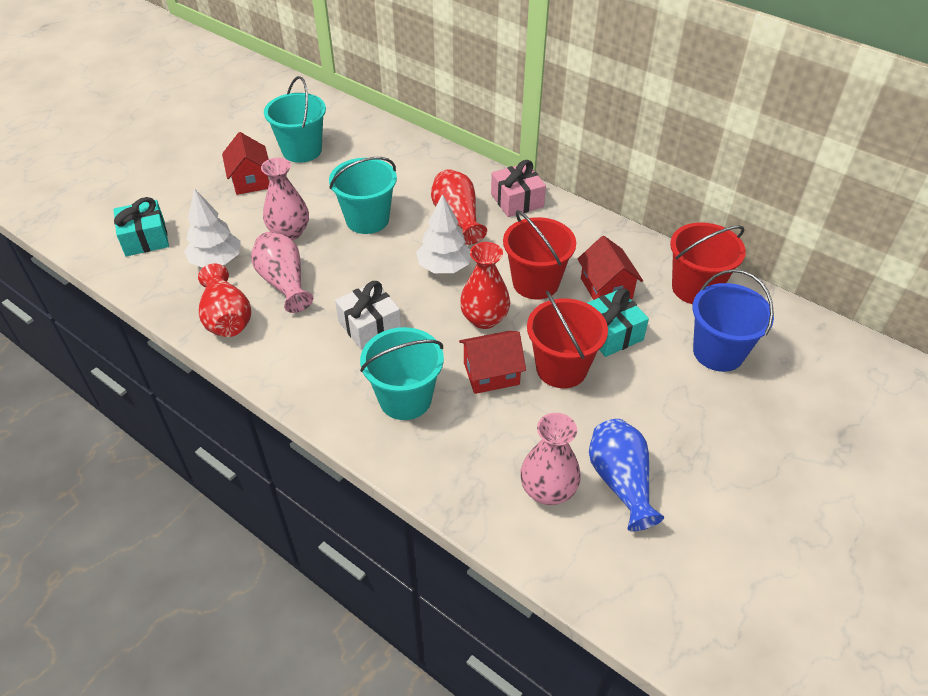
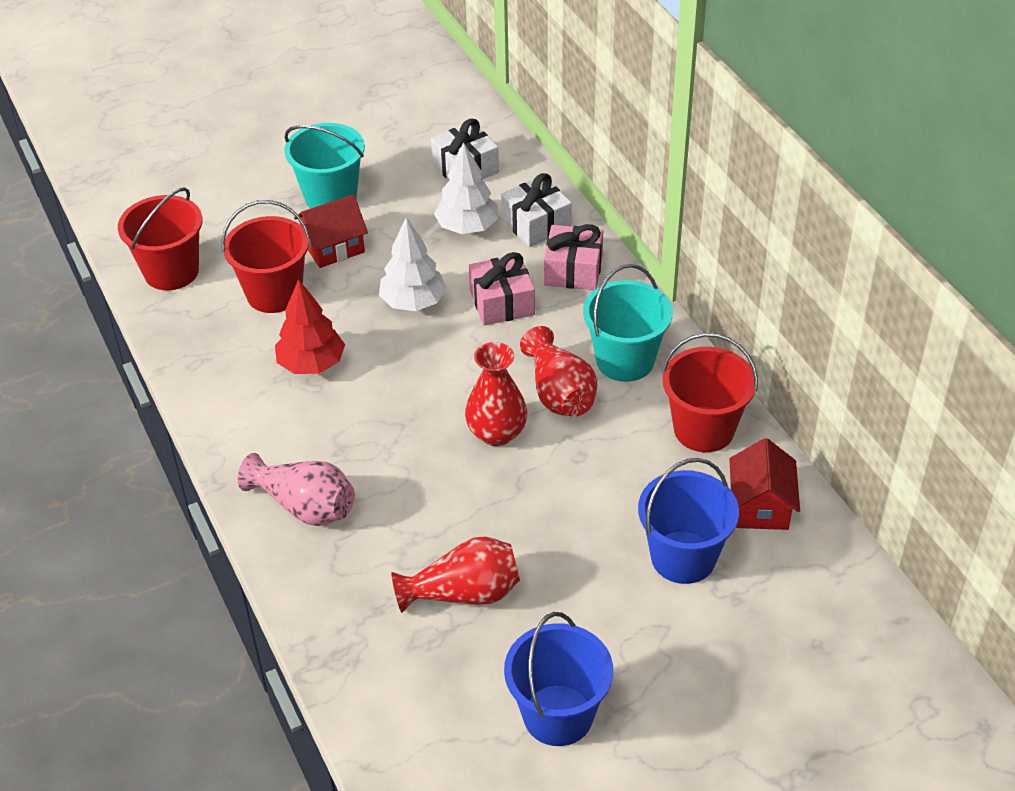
blue bucket: 1 -> 2
blue vase: 1 -> 0
pink gift: 1 -> 2
pink vase: 3 -> 1
red house: 3 -> 2
red tree: 0 -> 1
turquoise bucket: 3 -> 2
turquoise gift: 2 -> 0
white gift: 1 -> 2

